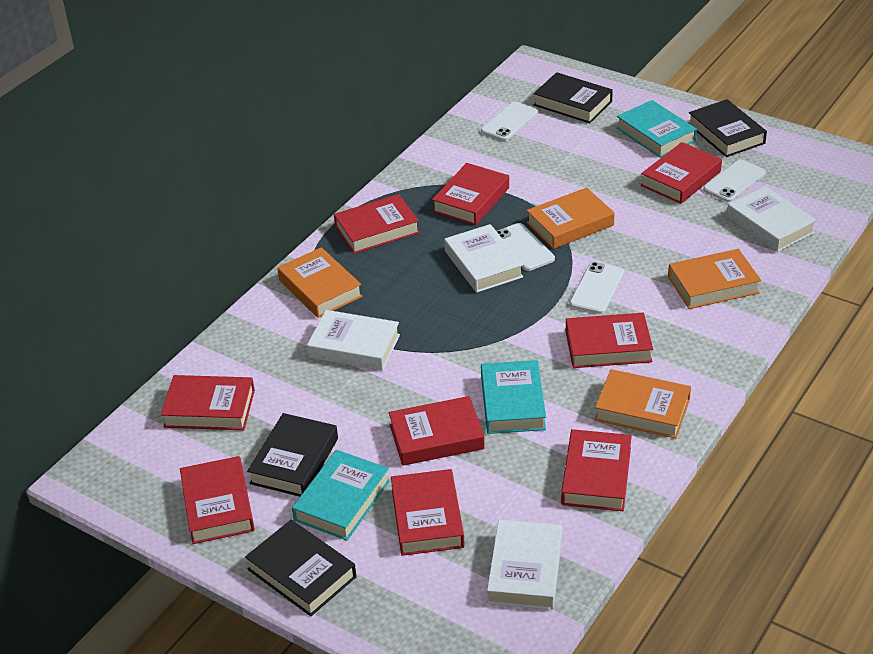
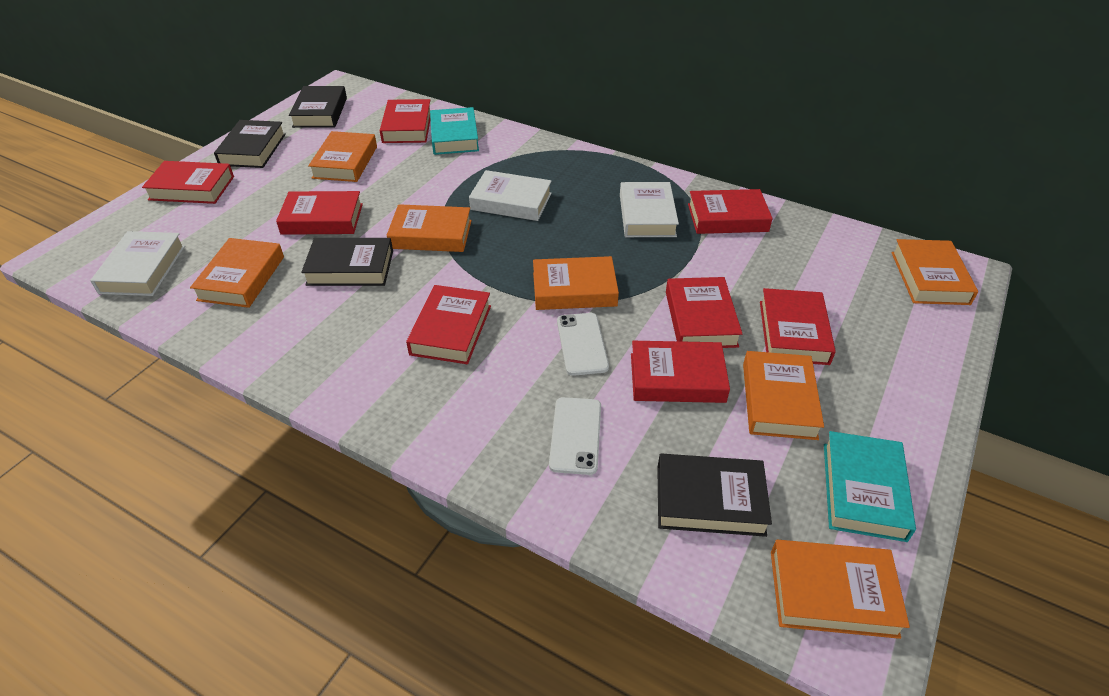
orange book: 4 -> 7
red book: 9 -> 8
turquoise book: 3 -> 2
white book: 4 -> 3
white phone: 4 -> 2

